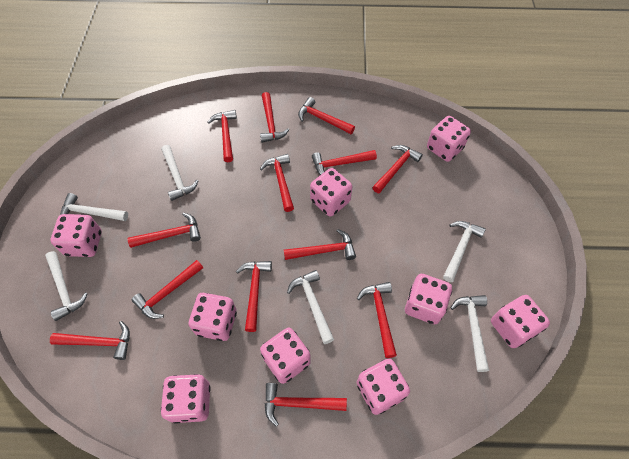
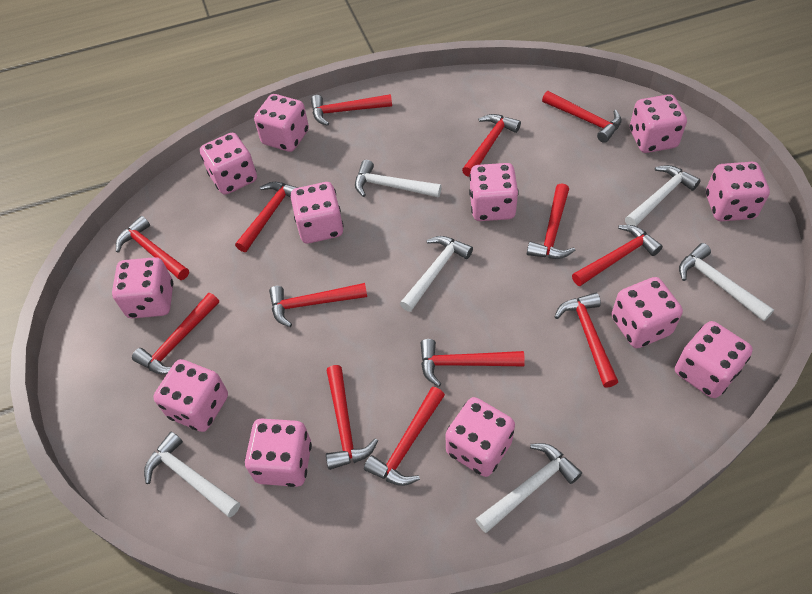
pink dice: 9 -> 12

